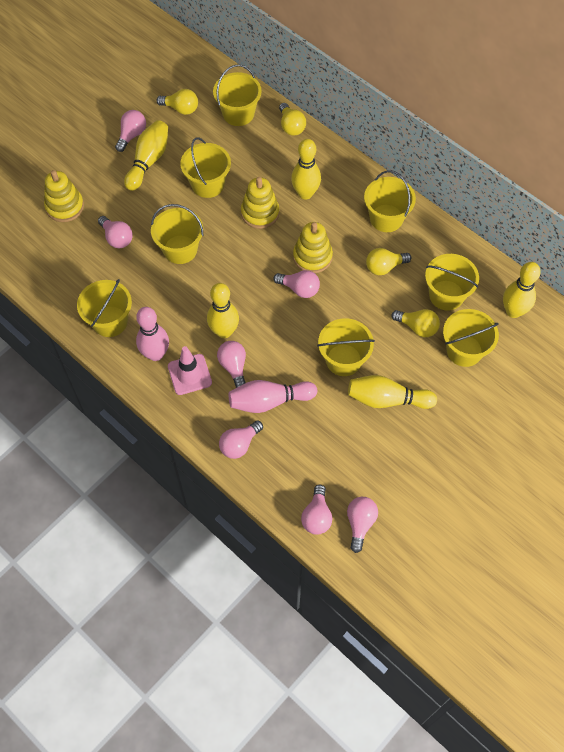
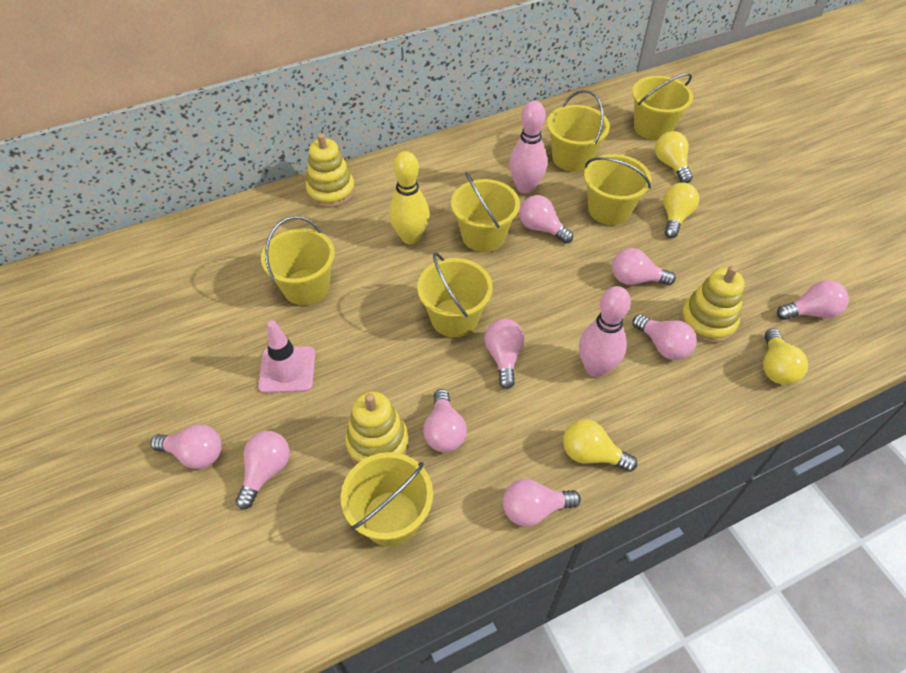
pink light bulb: 7 -> 9
yellow bowling pin: 5 -> 1
yellow bucket: 8 -> 7

